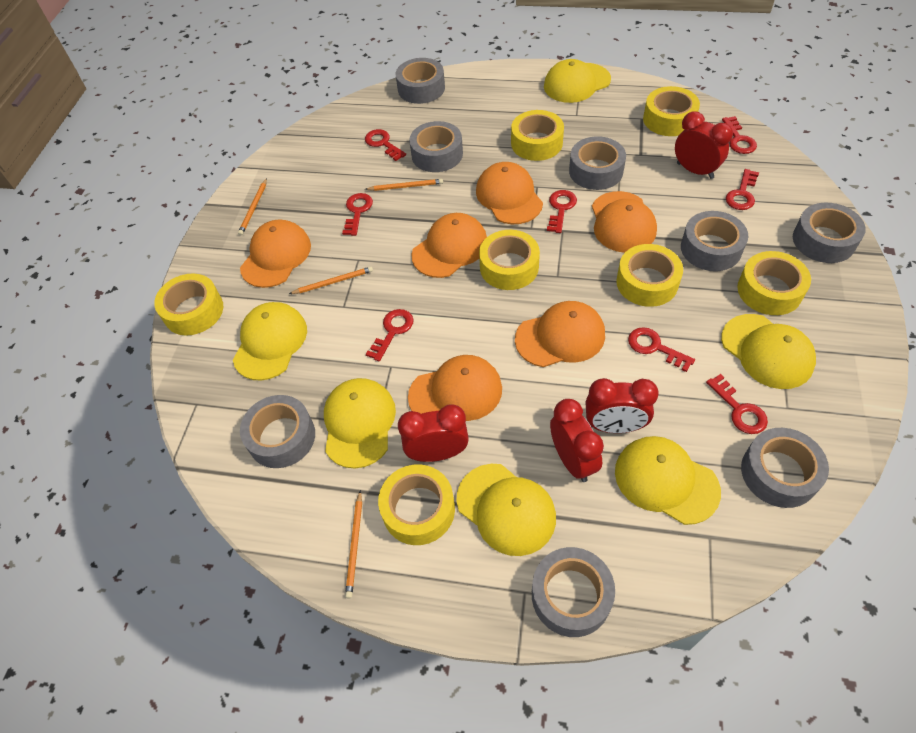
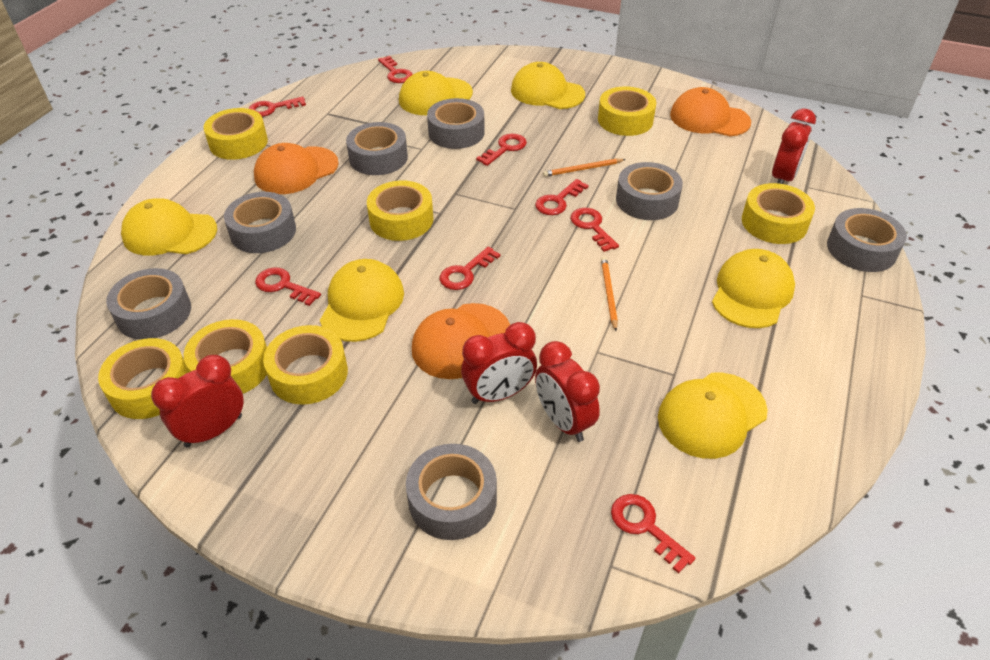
grey tape: 8 -> 7
orange cap: 6 -> 3
orange pencil: 4 -> 2

